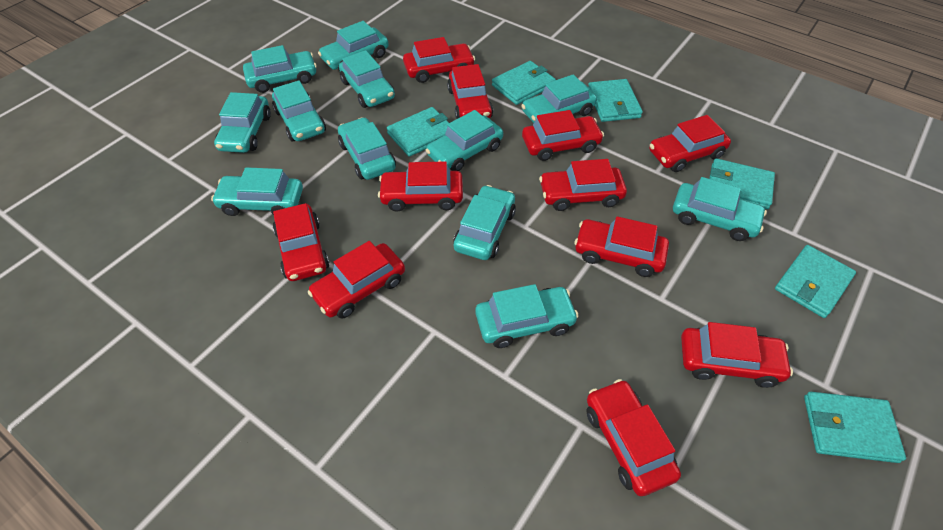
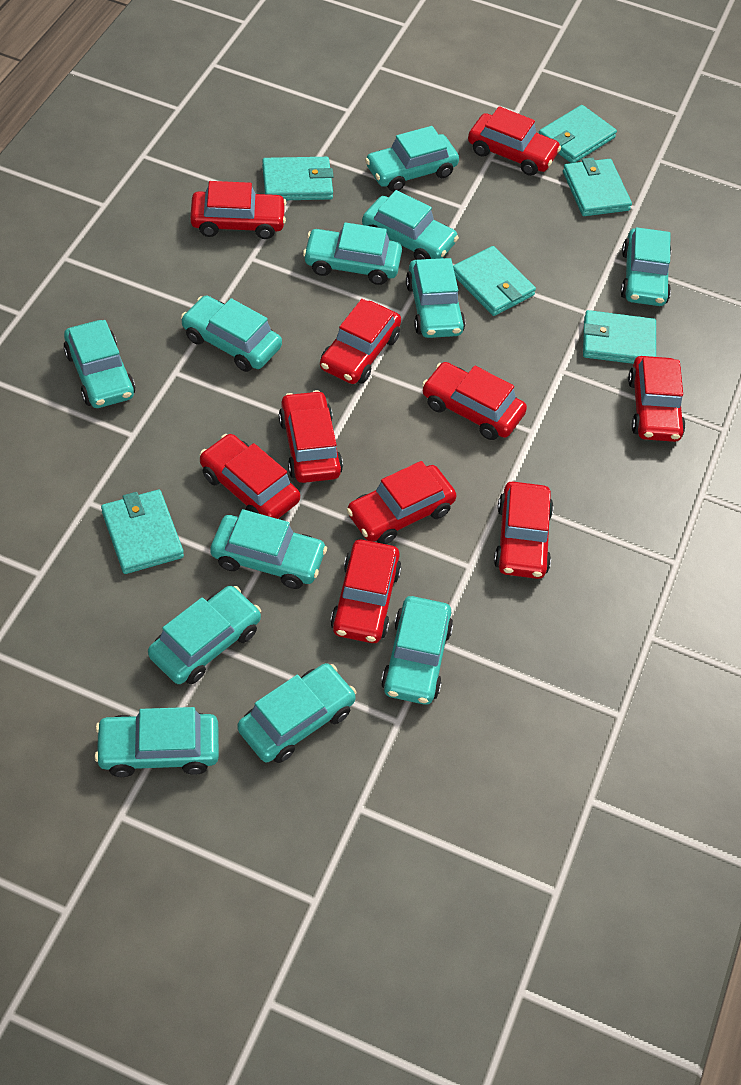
red car: 11 -> 10

